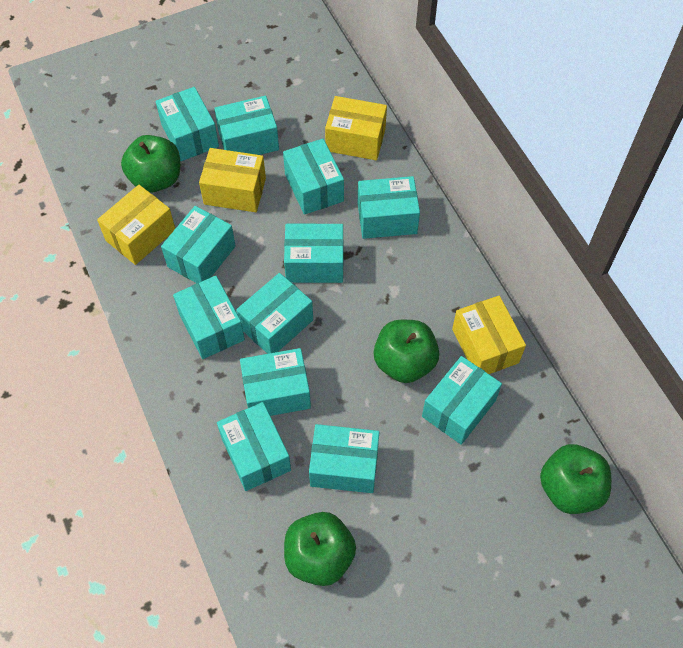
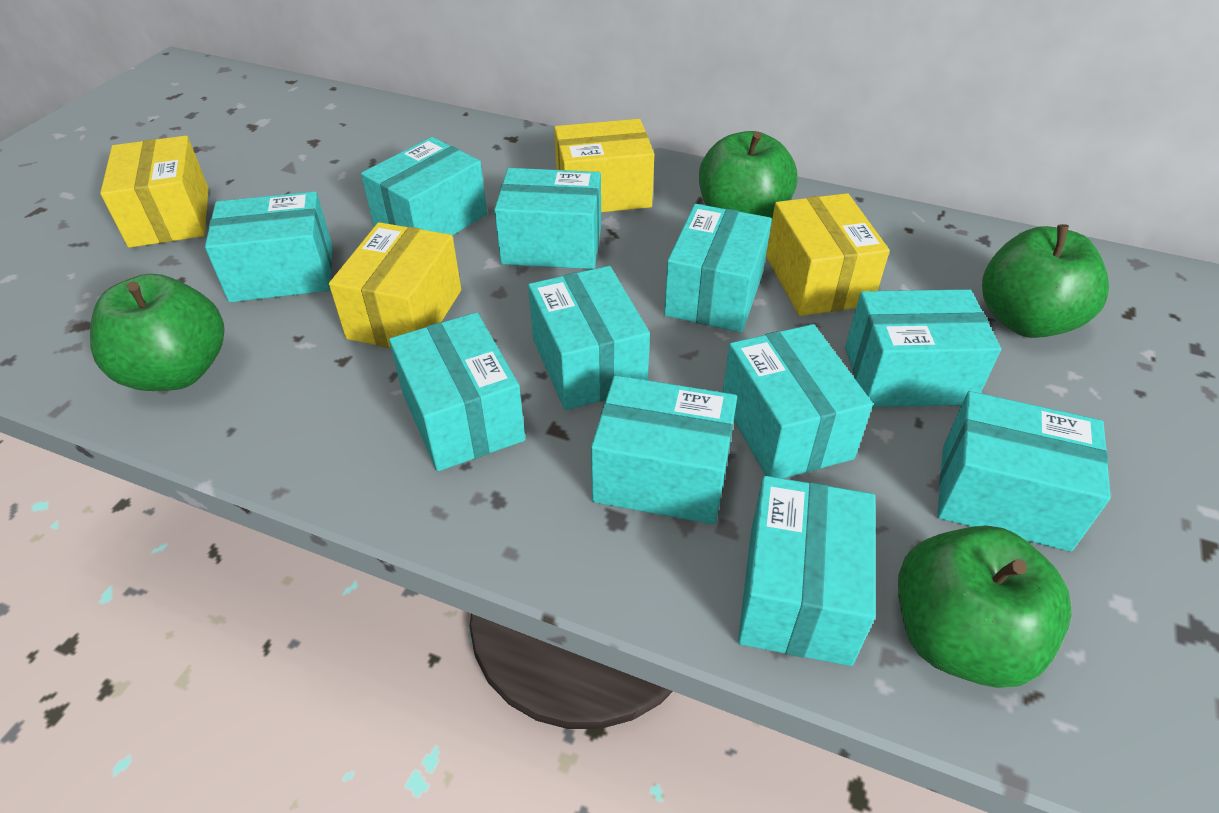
turquoise box: 12 -> 11

